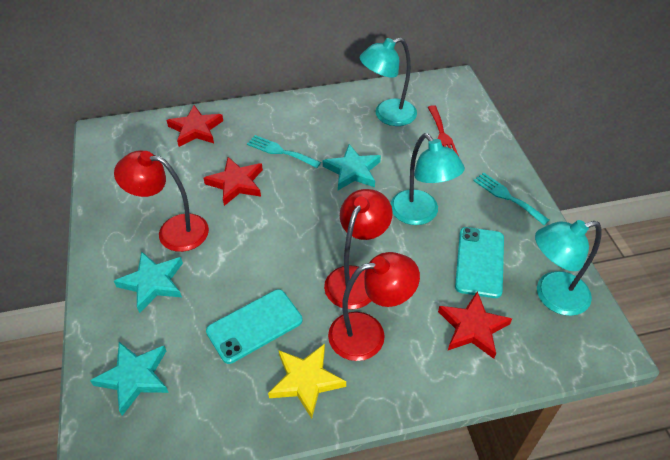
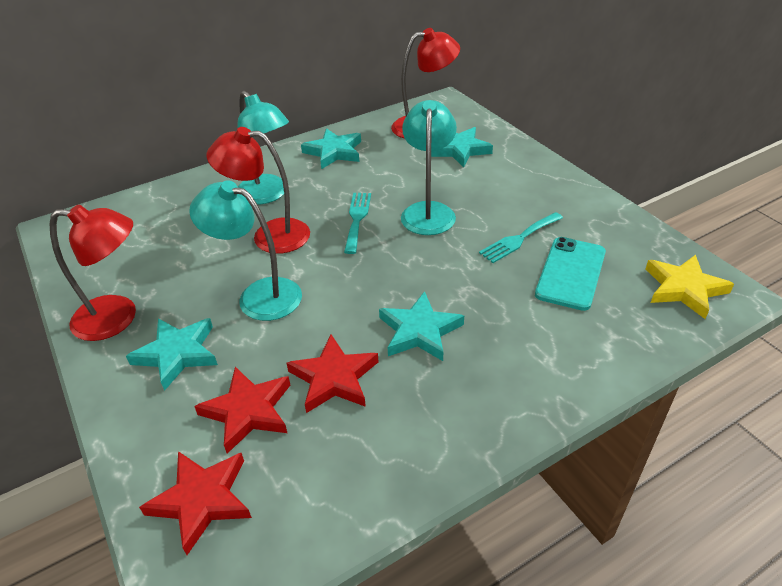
red fork: 1 -> 0
turquoise phone: 2 -> 1
turquoise star: 3 -> 4

